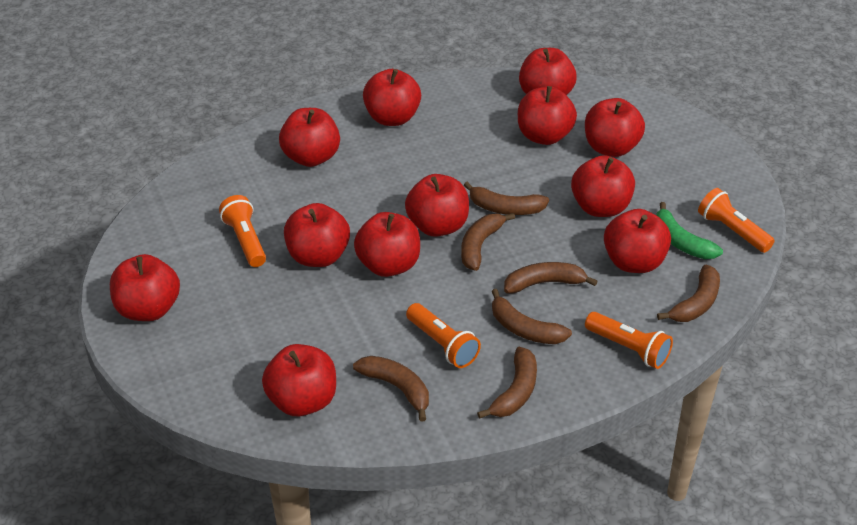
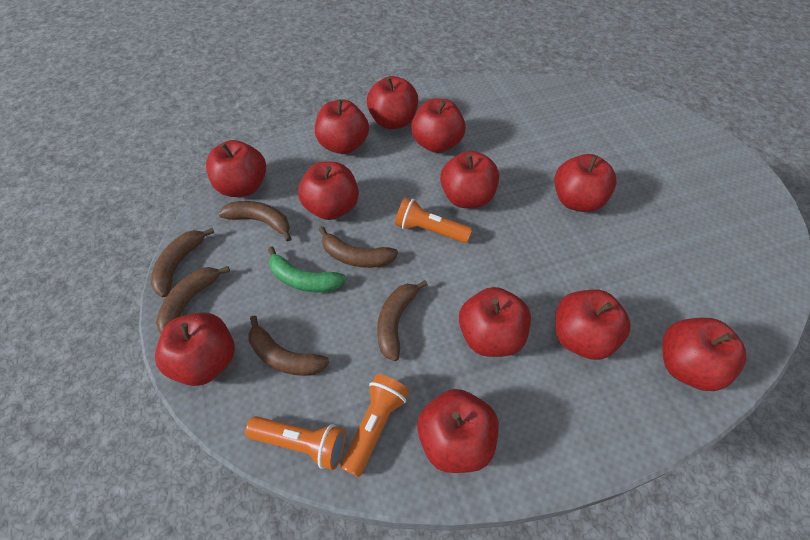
brown banana: 7 -> 6
orange flashlight: 4 -> 3

